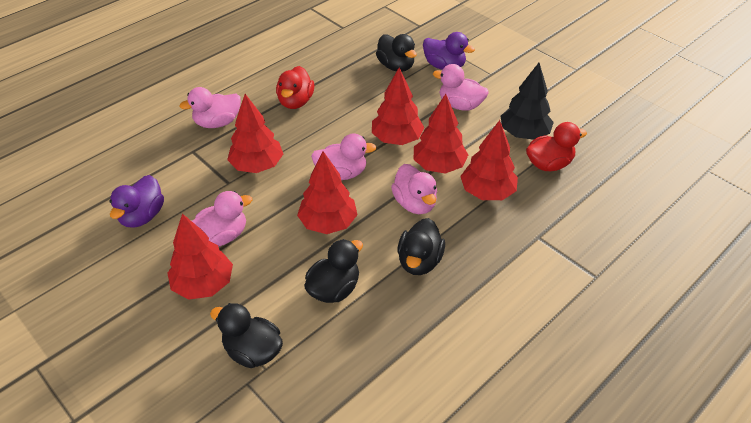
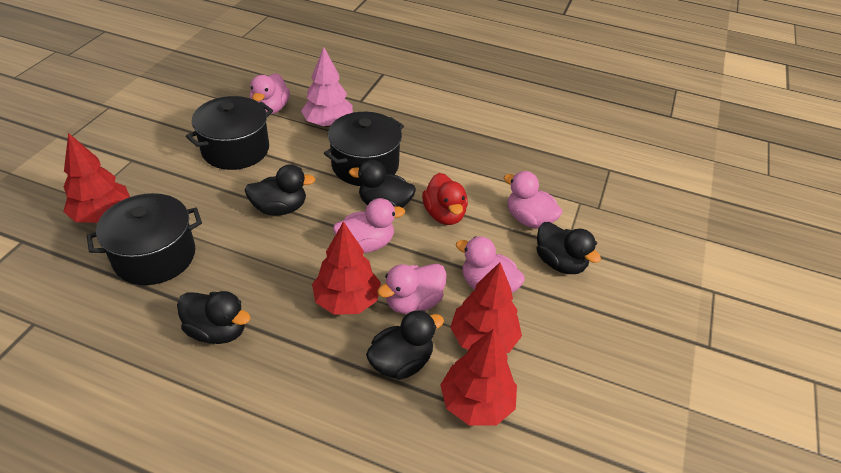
black duck: 4 -> 5
black pot: 0 -> 3
black tree: 1 -> 0
pink tree: 0 -> 1
purple duck: 2 -> 0
red duck: 2 -> 1
red tree: 6 -> 4

